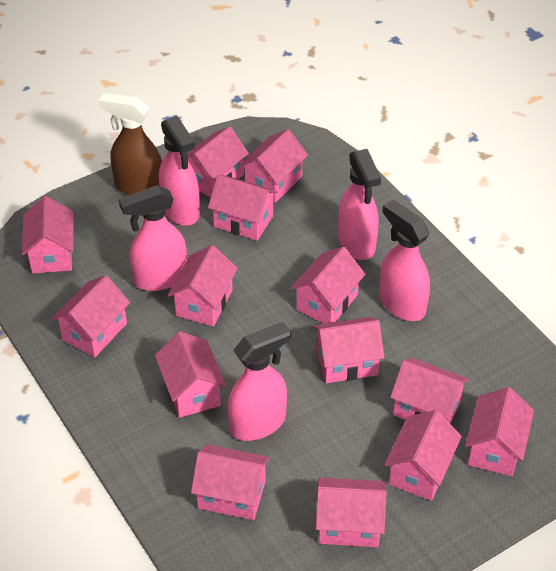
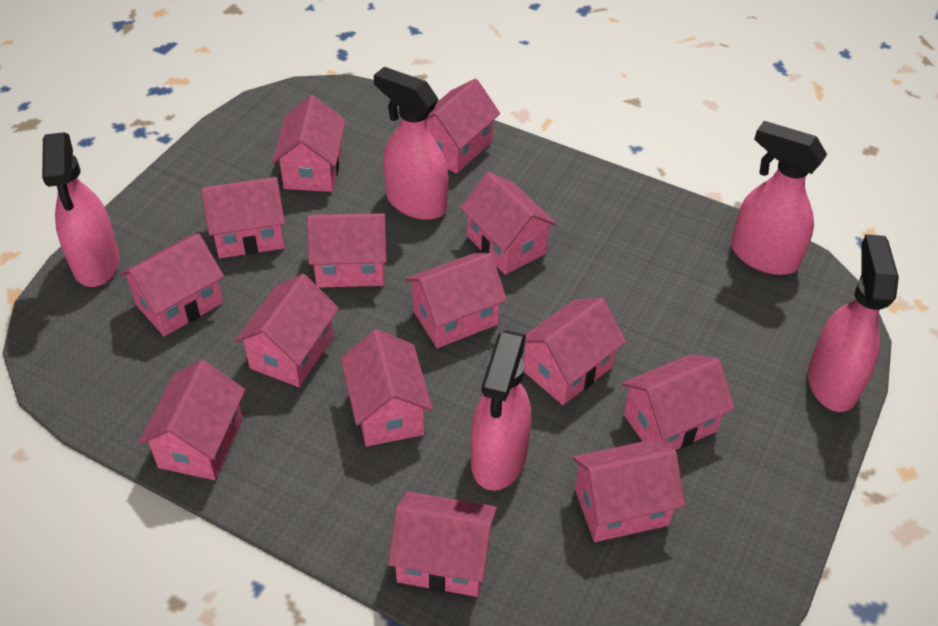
brown spray bottle: 1 -> 0

